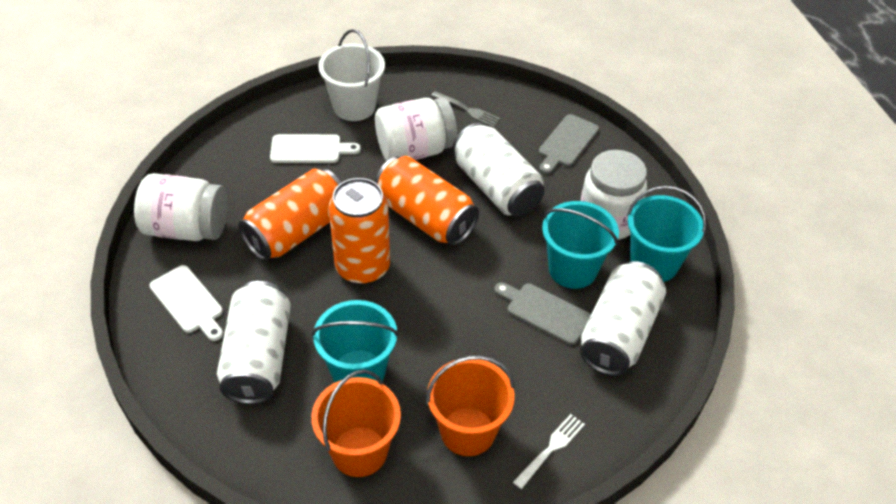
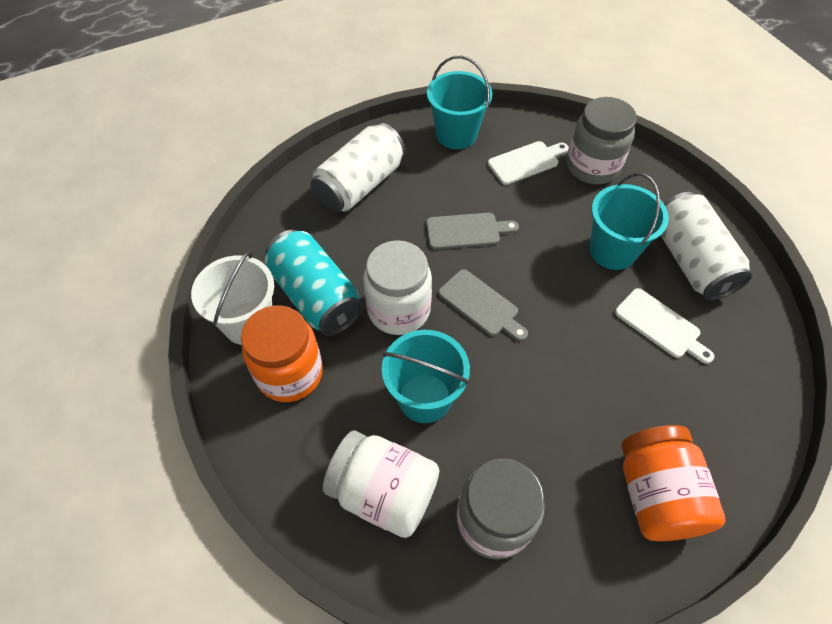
grey fork: 1 -> 0
grey jar: 0 -> 2
orange bucket: 2 -> 0
orange can: 3 -> 0
orange jar: 0 -> 2
turquoise can: 0 -> 1
white can: 3 -> 2
white fork: 1 -> 0
white jar: 3 -> 2

